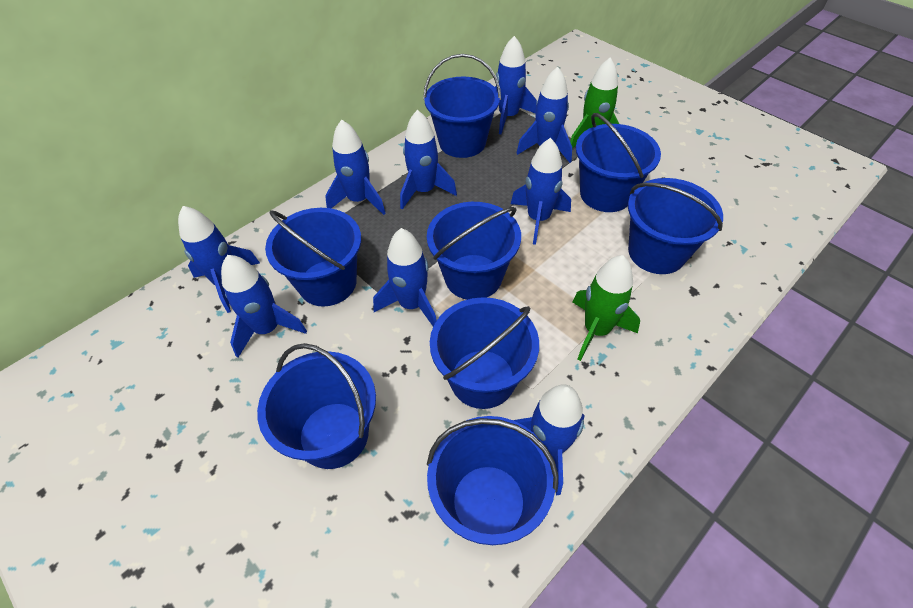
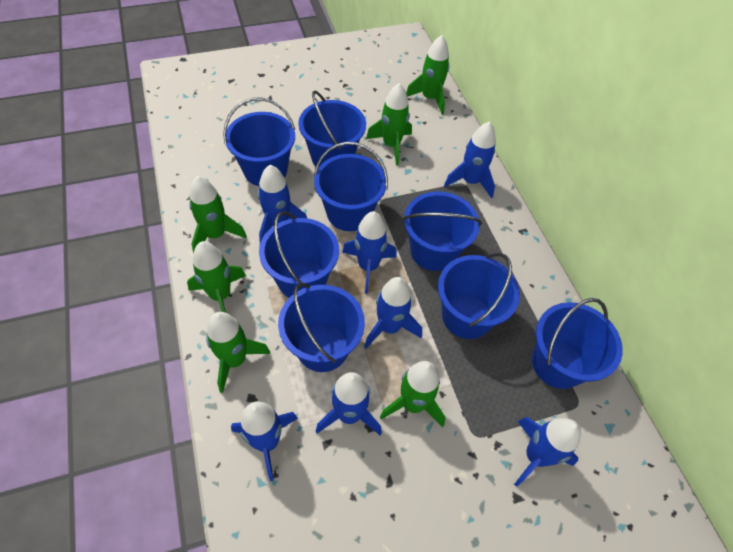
blue rocket: 9 -> 7
green rocket: 2 -> 6

